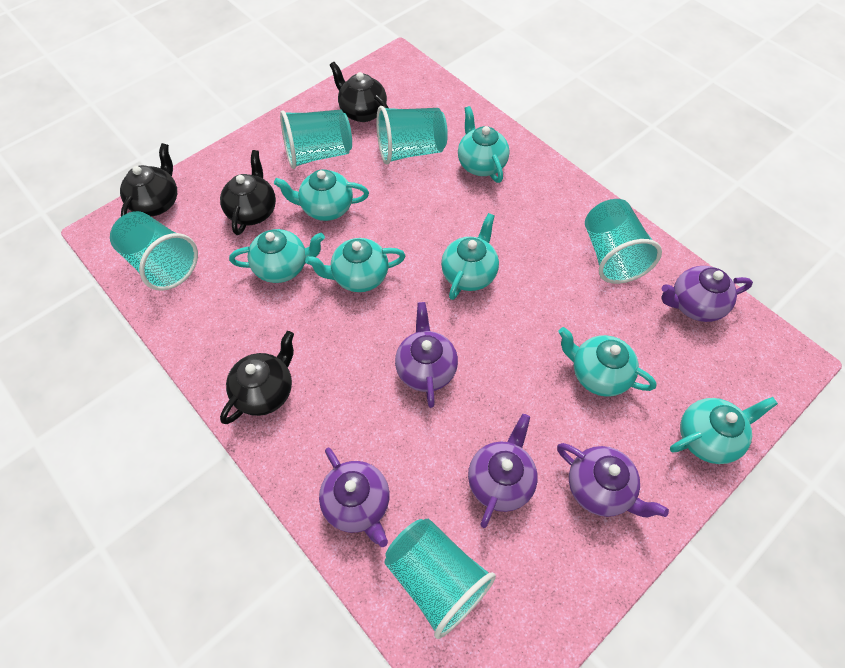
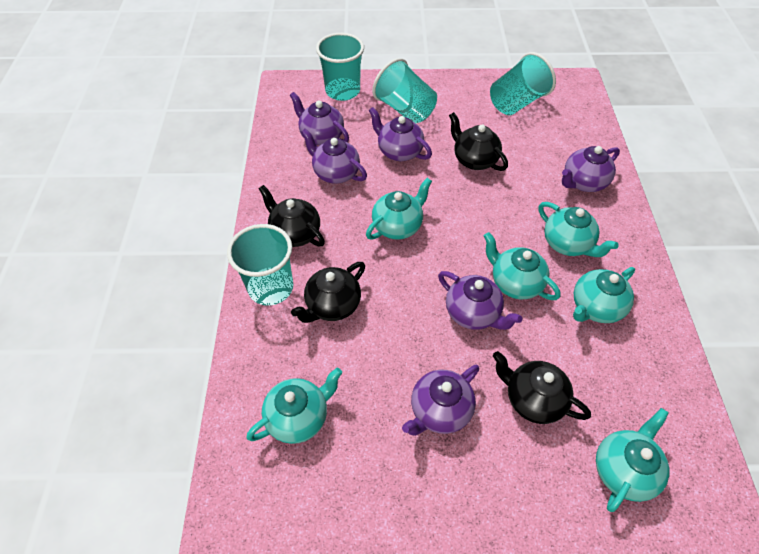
purple teapot: 5 -> 6
turquoise cup: 5 -> 4
turquoise teapot: 7 -> 6

